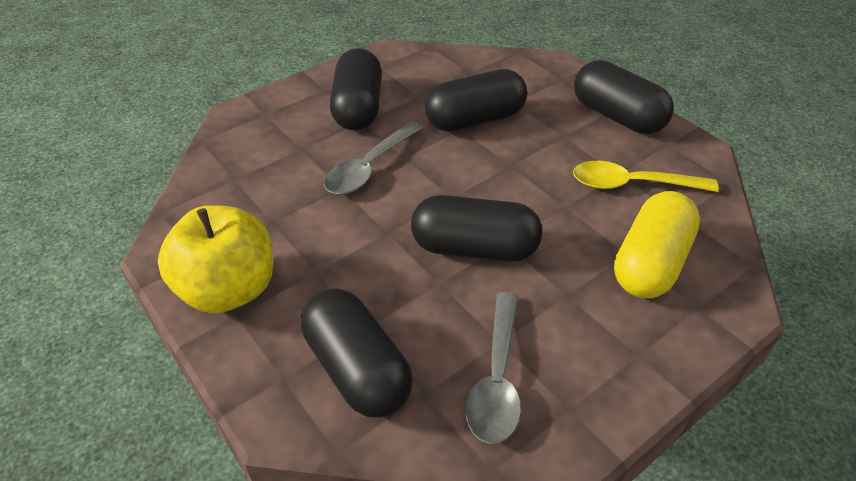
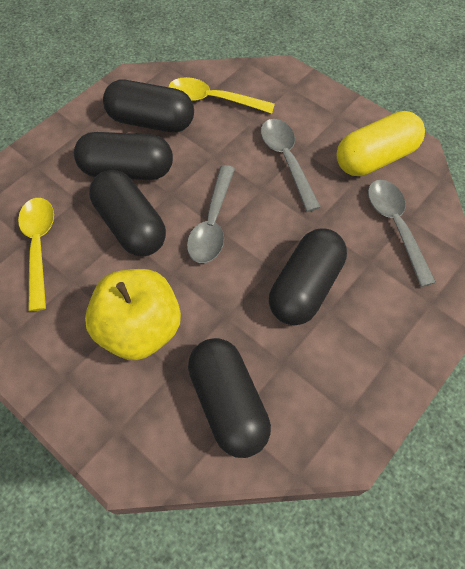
grey spoon: 2 -> 3
yellow spoon: 1 -> 2

